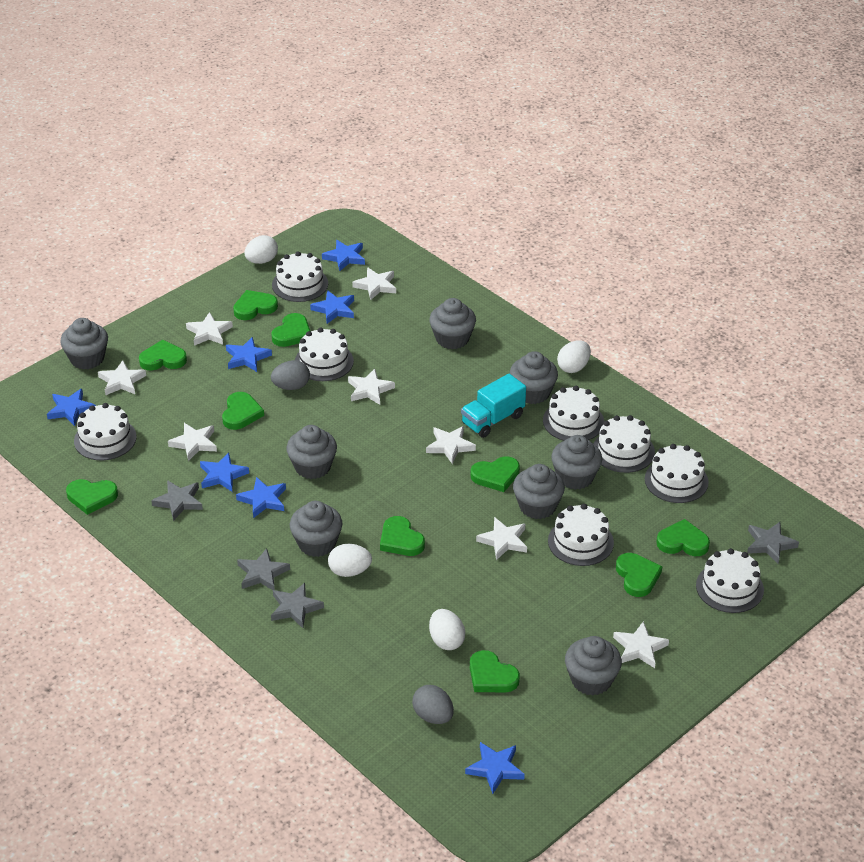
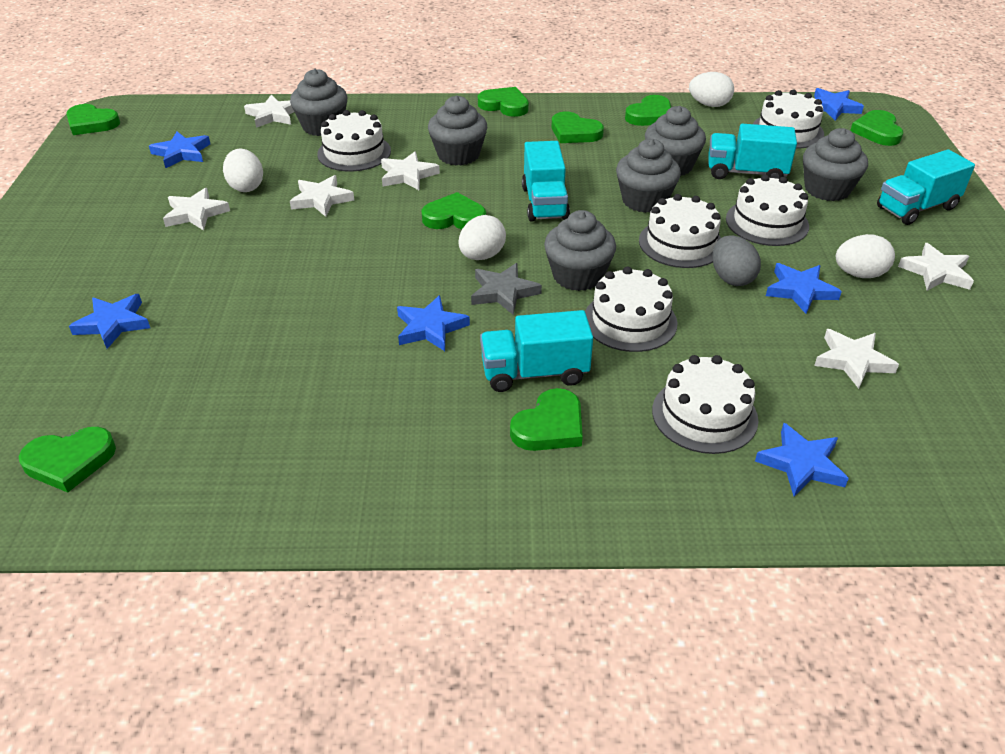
blue star: 7 -> 6
green heart: 10 -> 8
grey cupcake: 8 -> 6
grey egg: 2 -> 1
grey star: 4 -> 1
turquoise truck: 1 -> 4
white cake: 8 -> 6
white star: 8 -> 6

